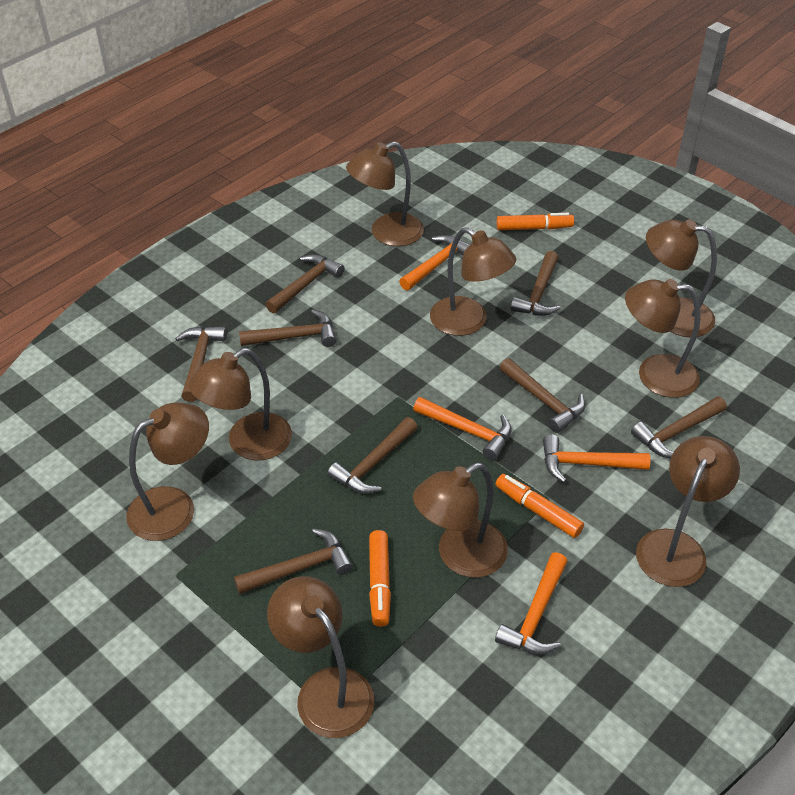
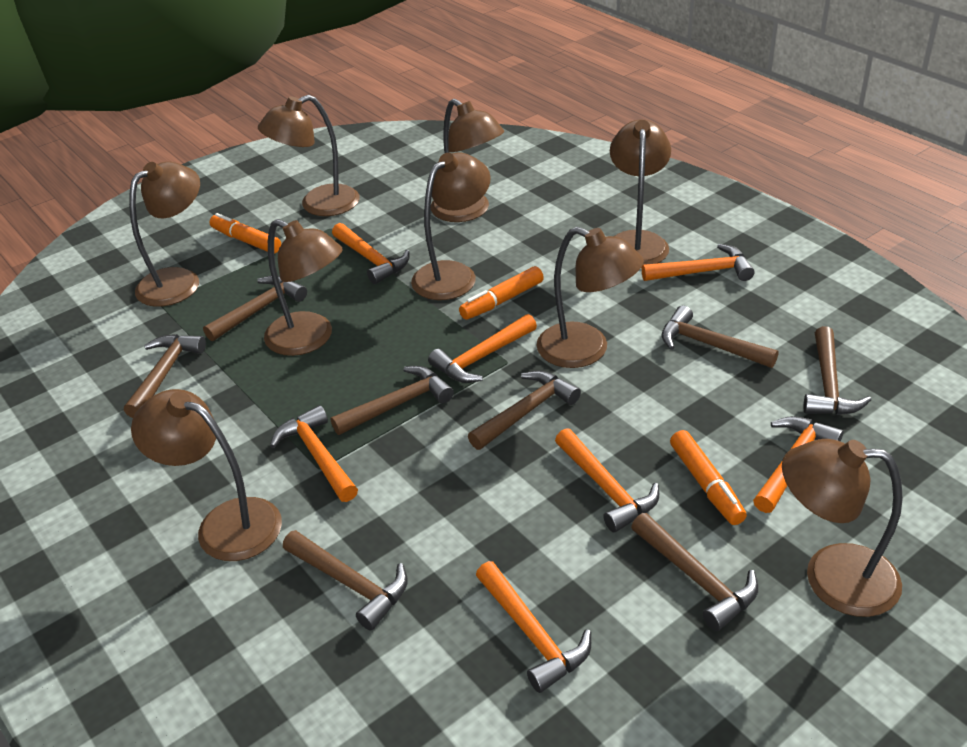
orange hammer: 4 -> 7

